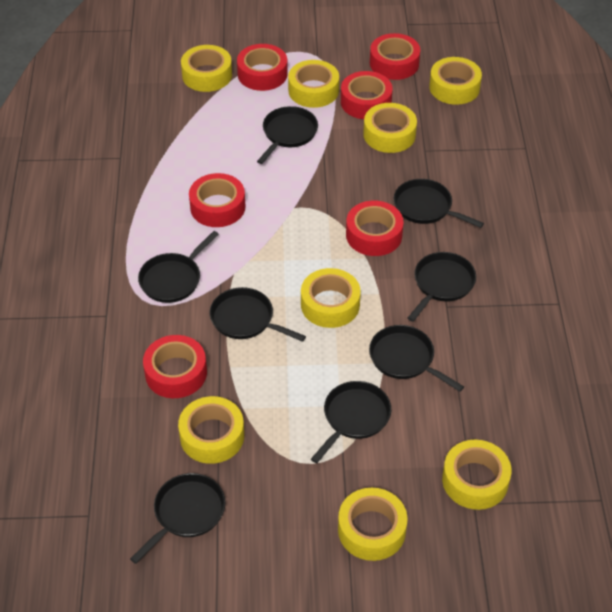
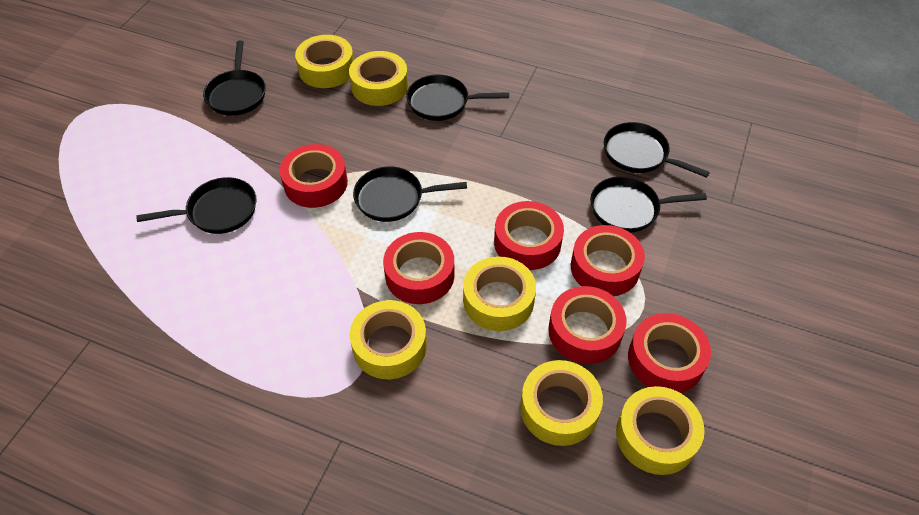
black pan: 8 -> 6
yellow tape: 8 -> 6

